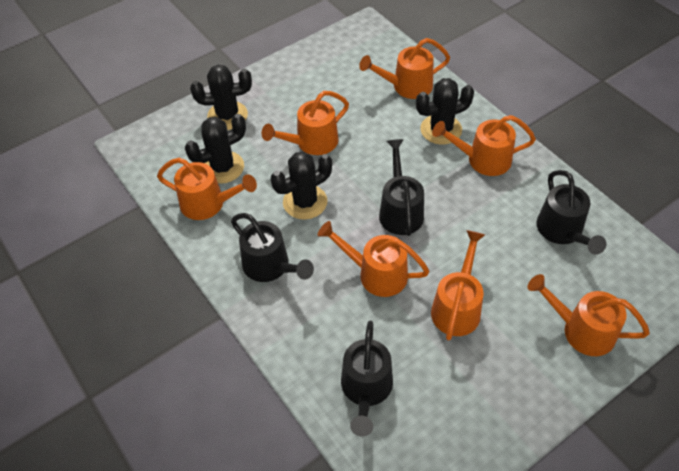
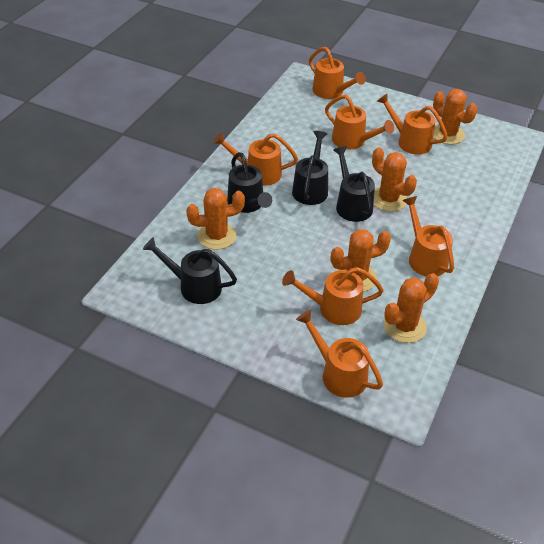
black cactus: 4 -> 0
orange cactus: 0 -> 5

